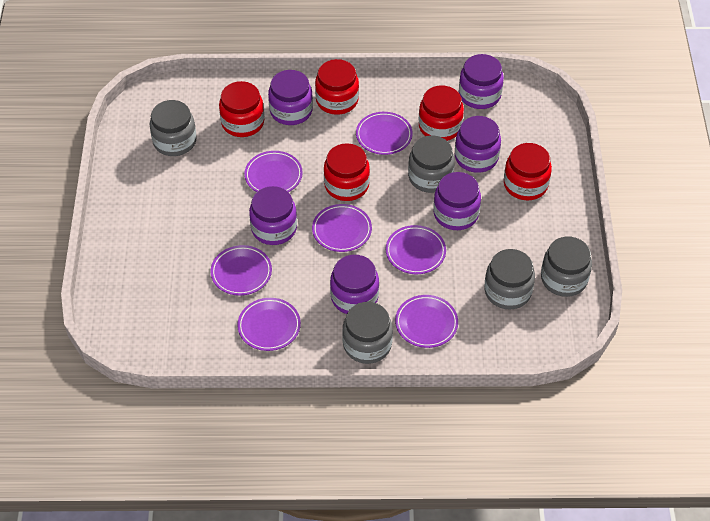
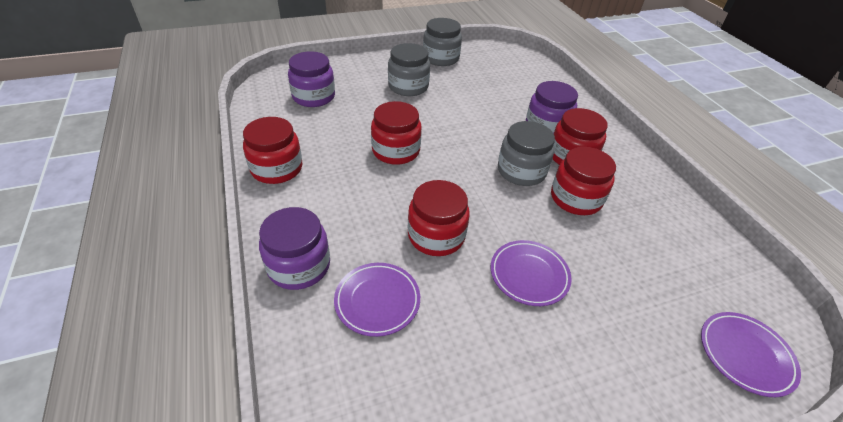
grey jar: 5 -> 3
purple jar: 6 -> 3
purple plate: 7 -> 3

